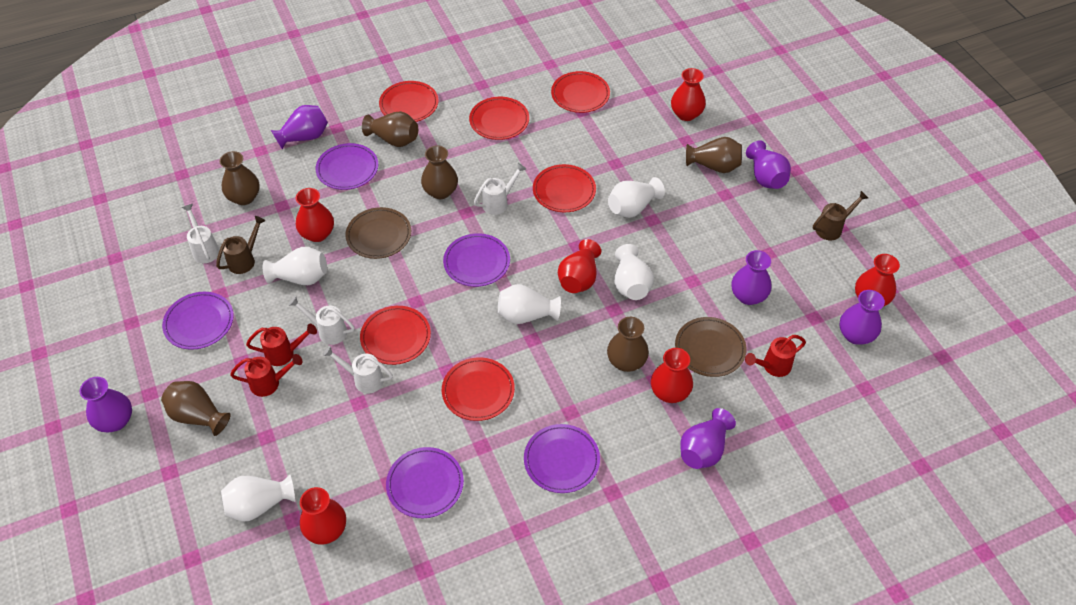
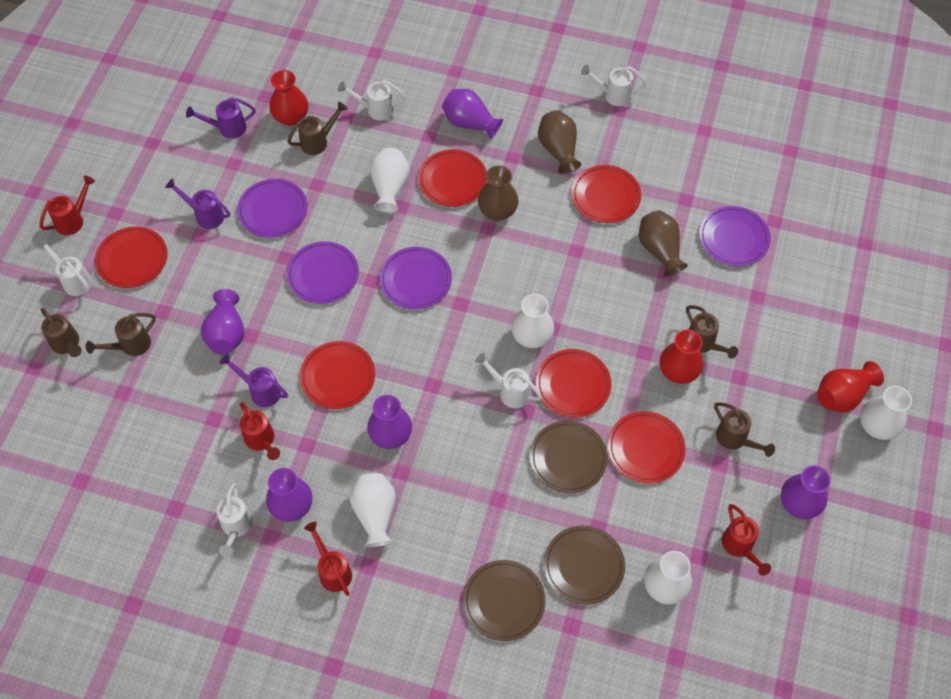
brown plate: 2 -> 3
brown vase: 6 -> 3
brown watering can: 2 -> 5
purple plate: 5 -> 4
purple vase: 6 -> 5
purple watering can: 0 -> 3
red vase: 6 -> 3
red watering can: 3 -> 4
white watering can: 4 -> 5

